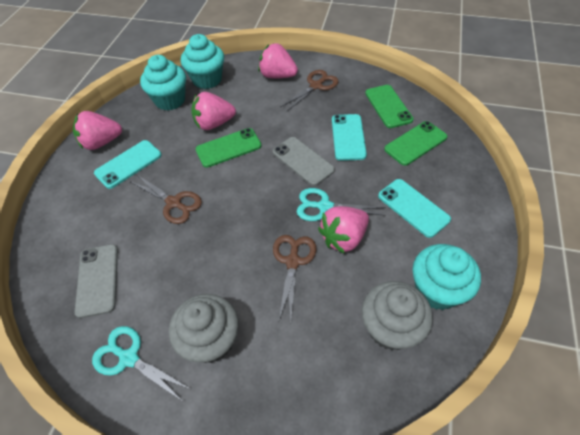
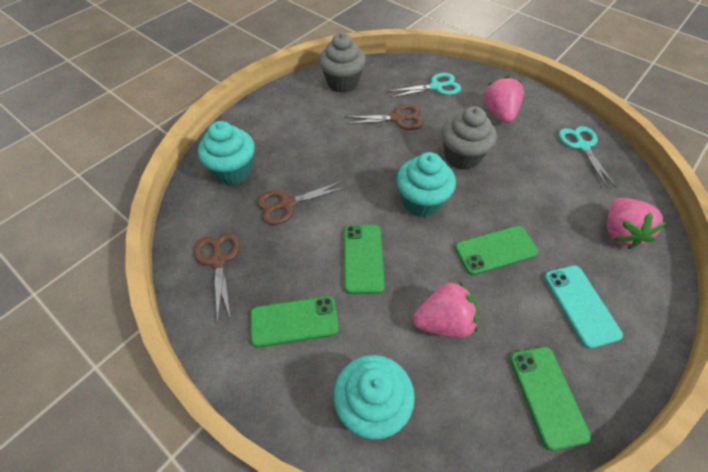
green phone: 3 -> 4
grey phone: 2 -> 0
pink strawberry: 4 -> 3
turquoise phone: 3 -> 1

